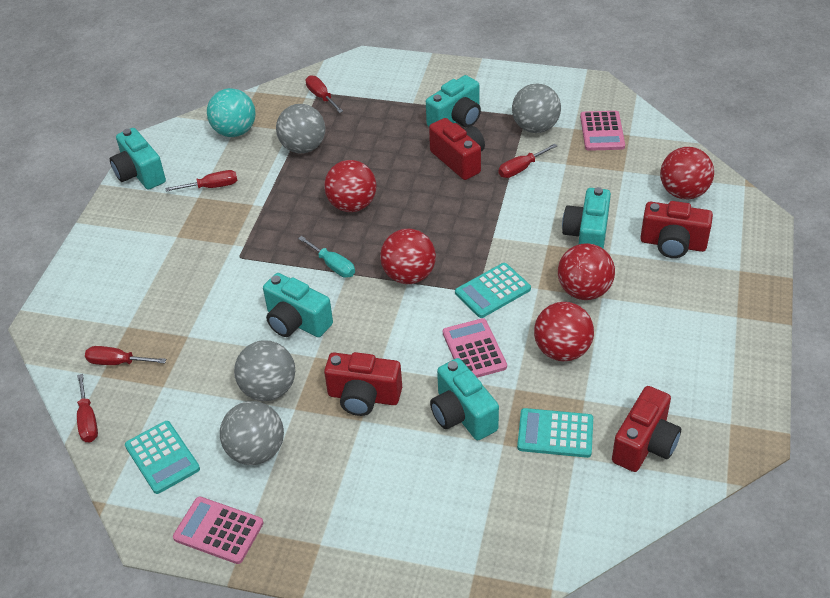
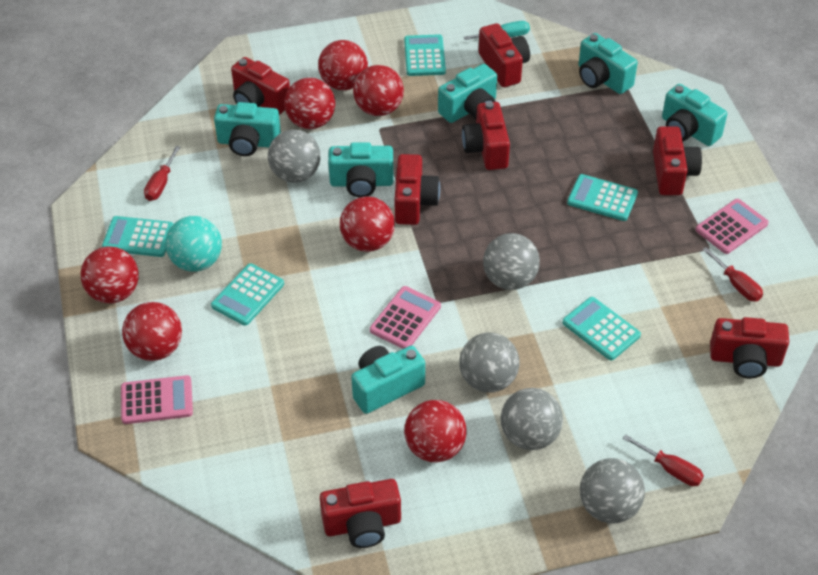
grey ball: 4 -> 5
red ball: 5 -> 7
red camera: 4 -> 7
red screwdriver: 5 -> 3
turquoise calculator: 3 -> 5
turquoise camera: 5 -> 6

